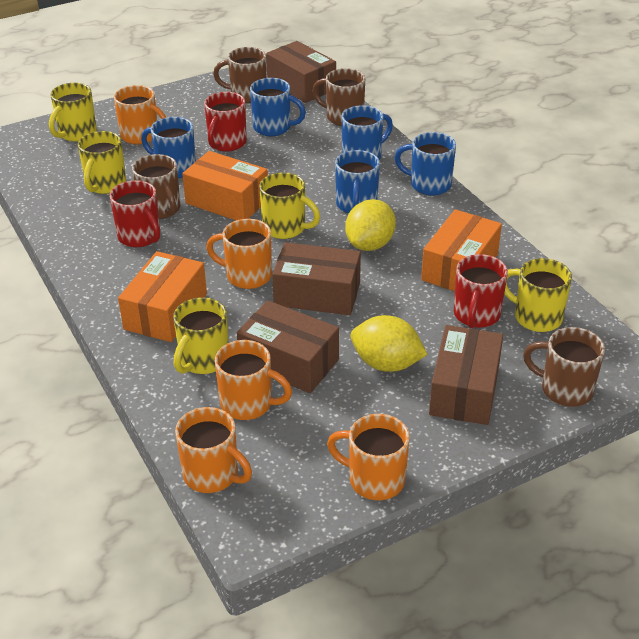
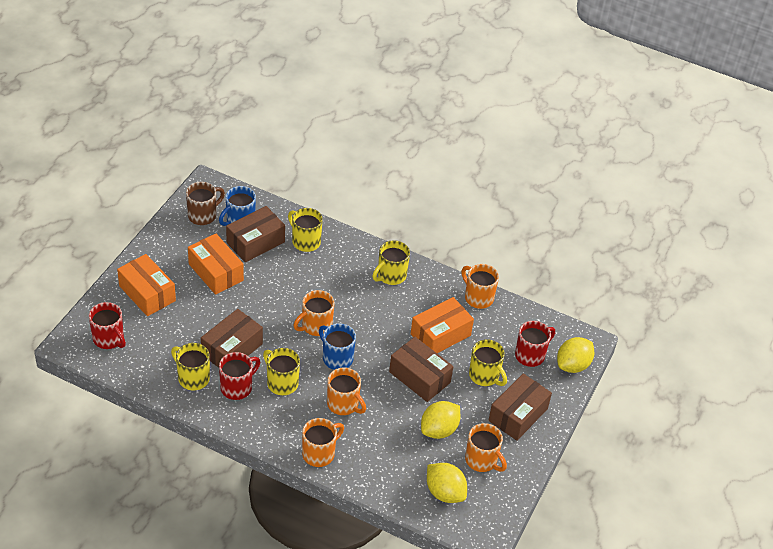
blue mug: 5 -> 2
brown mug: 4 -> 1
yellow lemon: 2 -> 3

